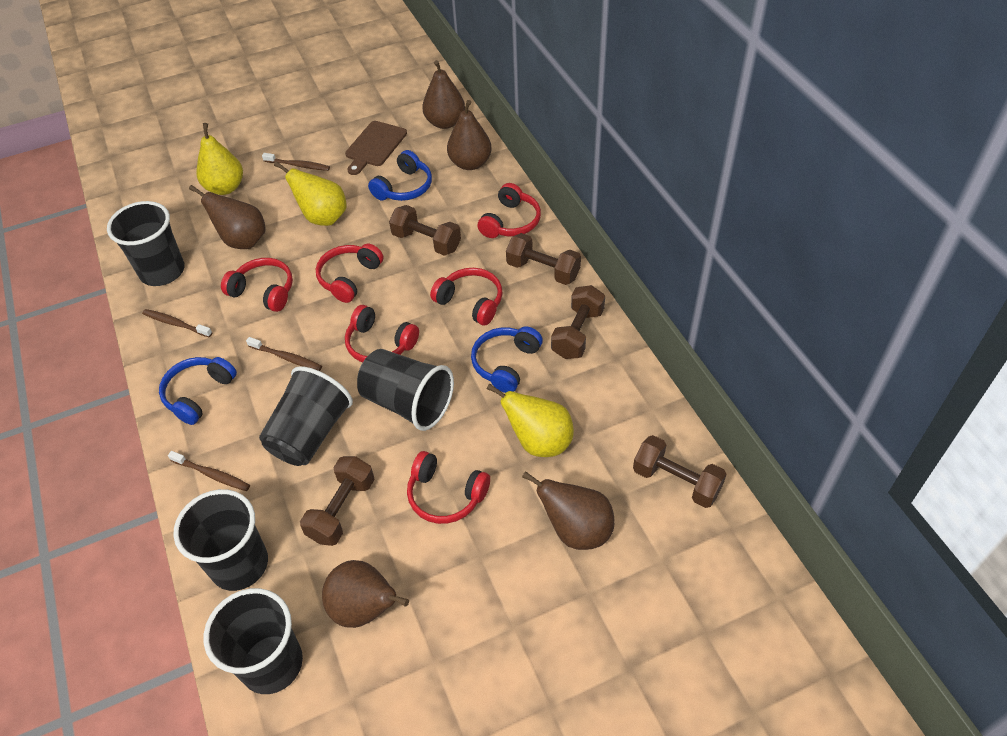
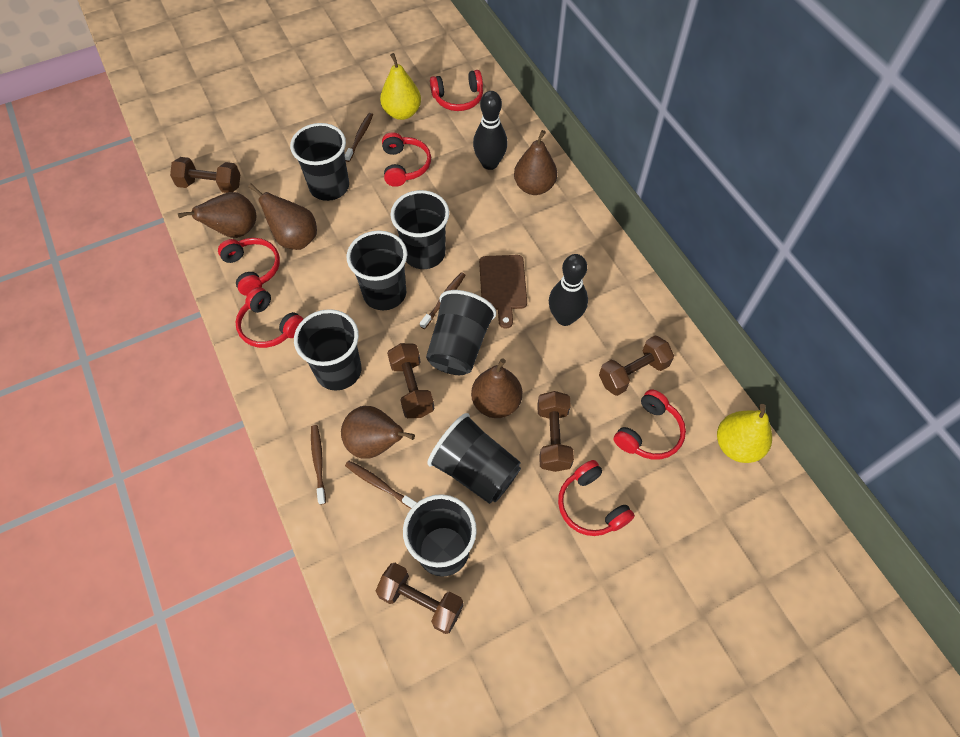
black bowling pin: 0 -> 2
black cup: 5 -> 7
blue headphones: 3 -> 0
yellow pear: 3 -> 2

